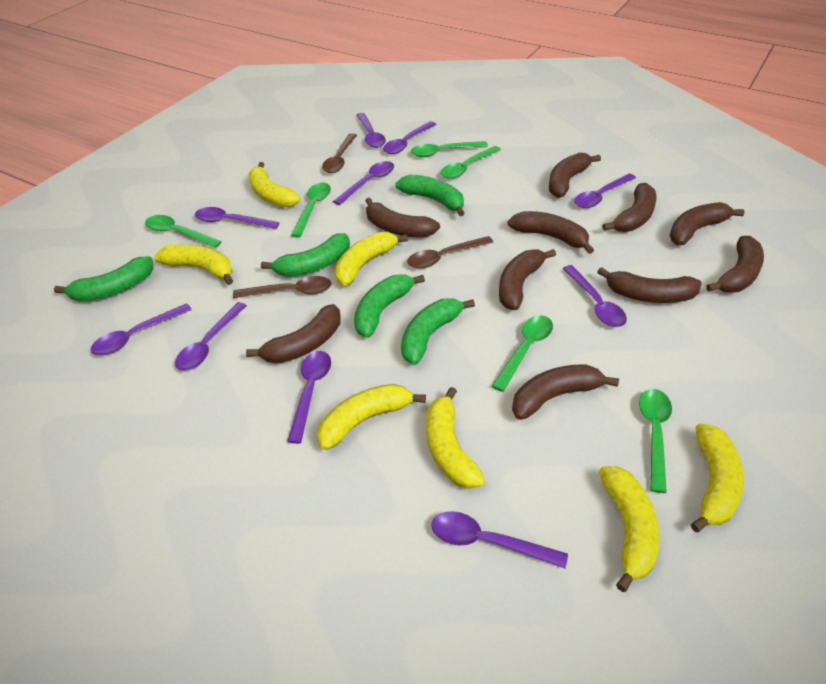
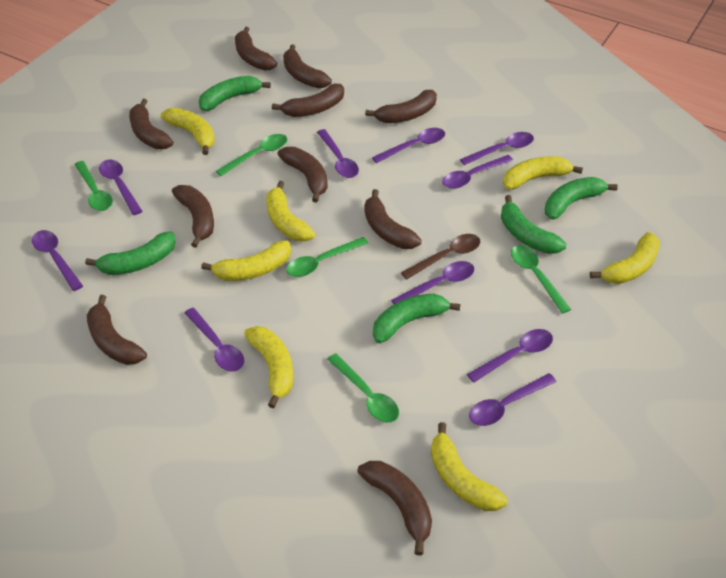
brown spoon: 3 -> 1
green spoon: 6 -> 5

